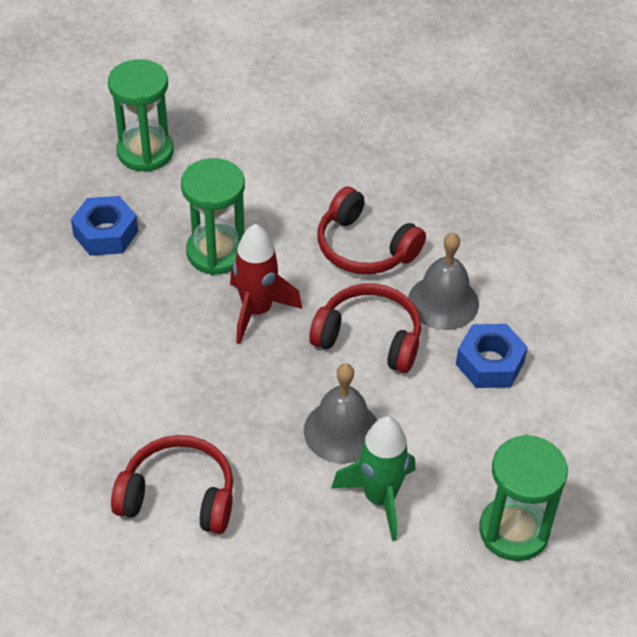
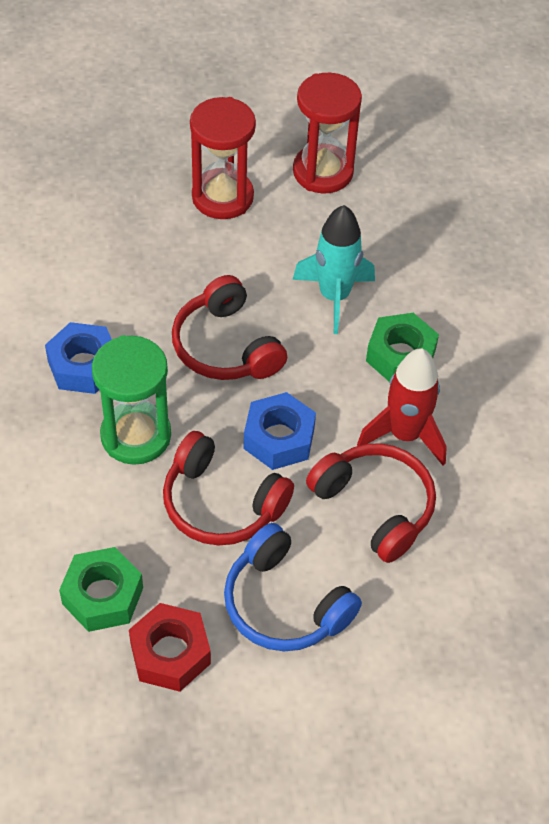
blue headphones: 0 -> 1
green hourglass: 3 -> 1
green nut: 0 -> 2
green rocket: 1 -> 0
grey bell: 2 -> 0
red hourglass: 0 -> 2
red nut: 0 -> 1
turquoise rocket: 0 -> 1

